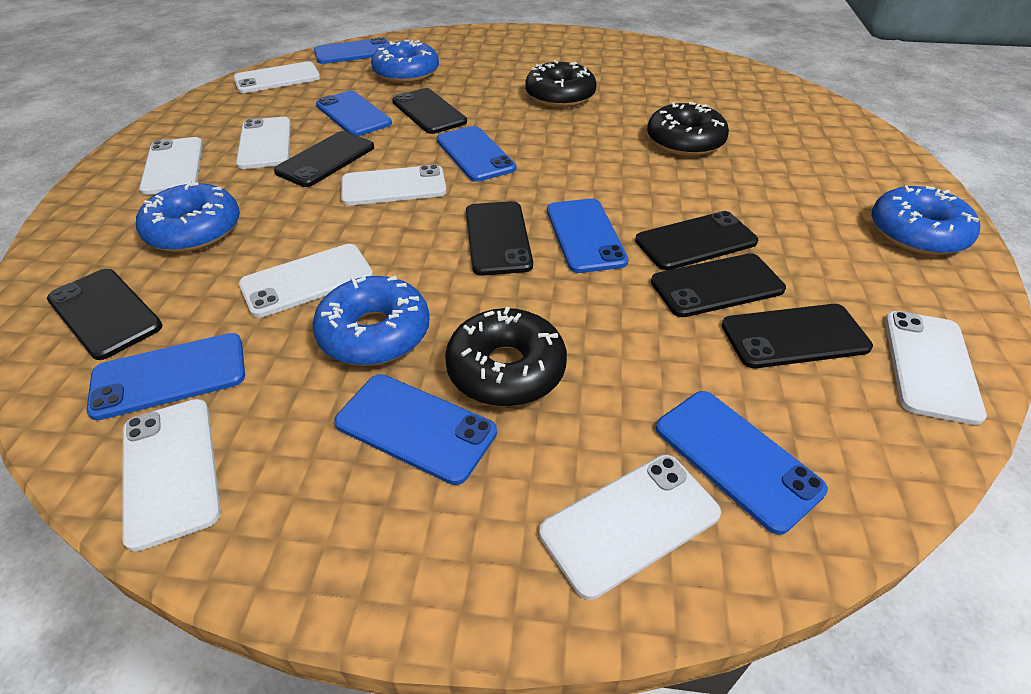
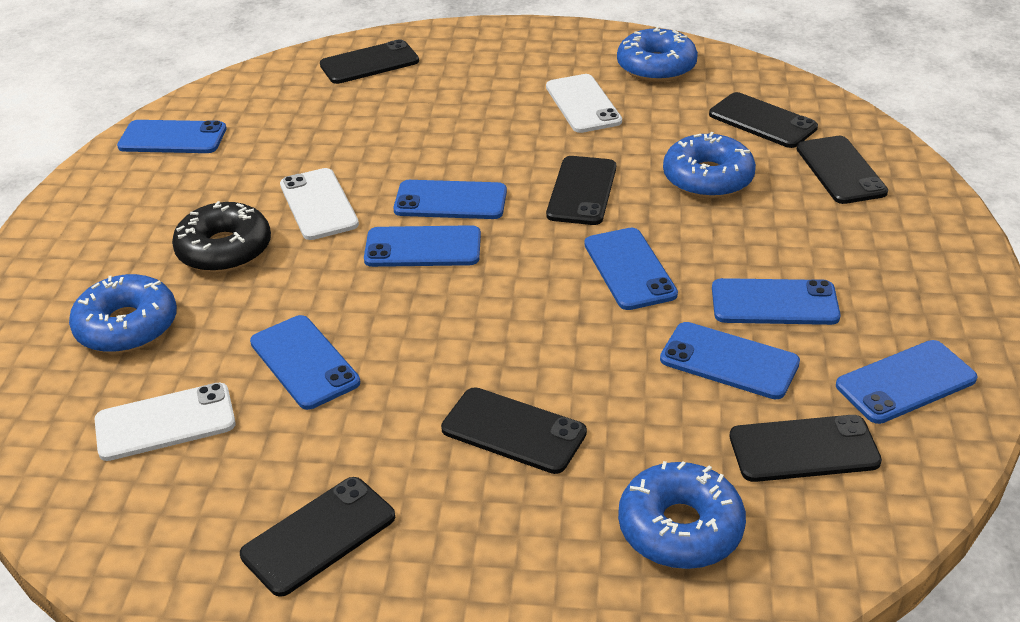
black donut: 3 -> 1
blue phone: 7 -> 8
white phone: 8 -> 3

